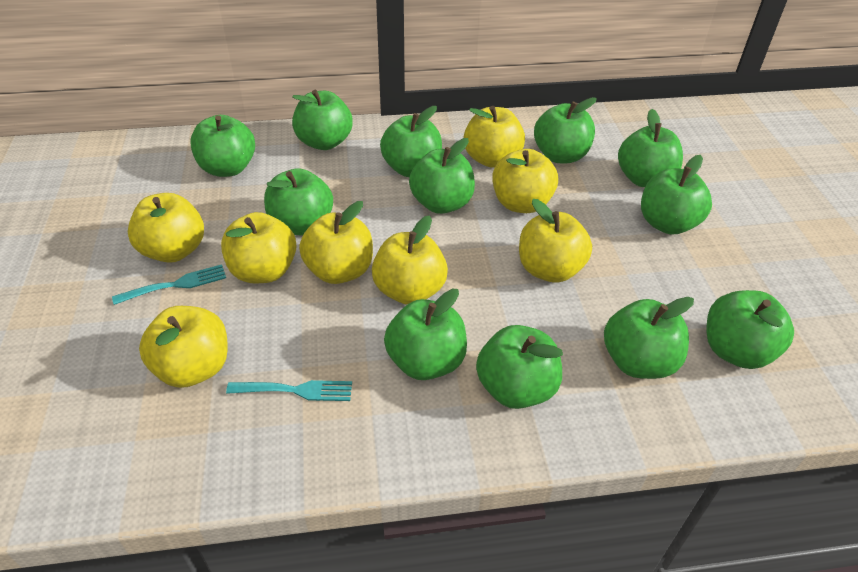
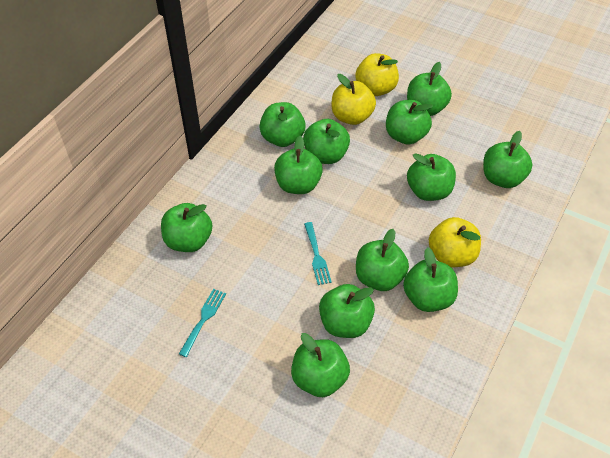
yellow apple: 8 -> 3

